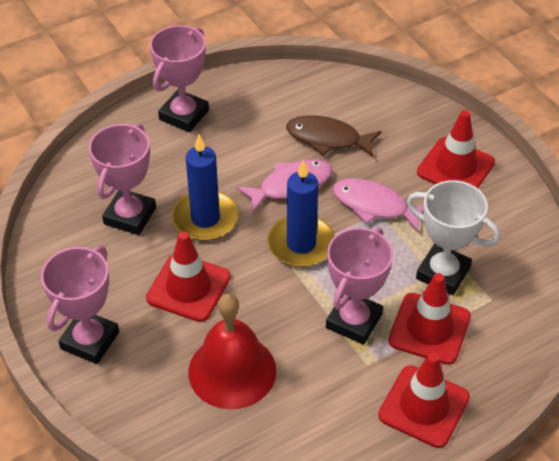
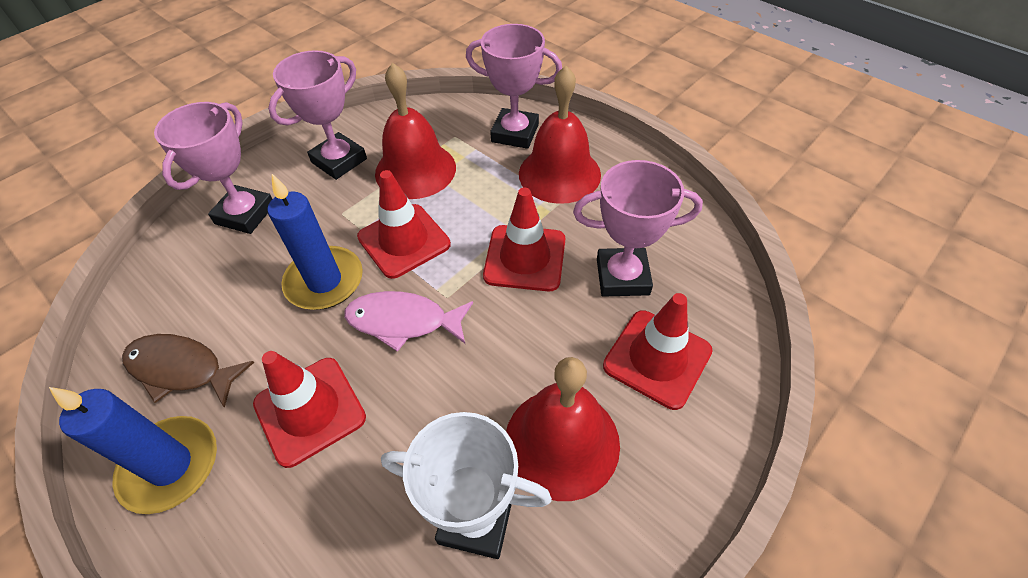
pink fish: 2 -> 1
red bell: 1 -> 3

